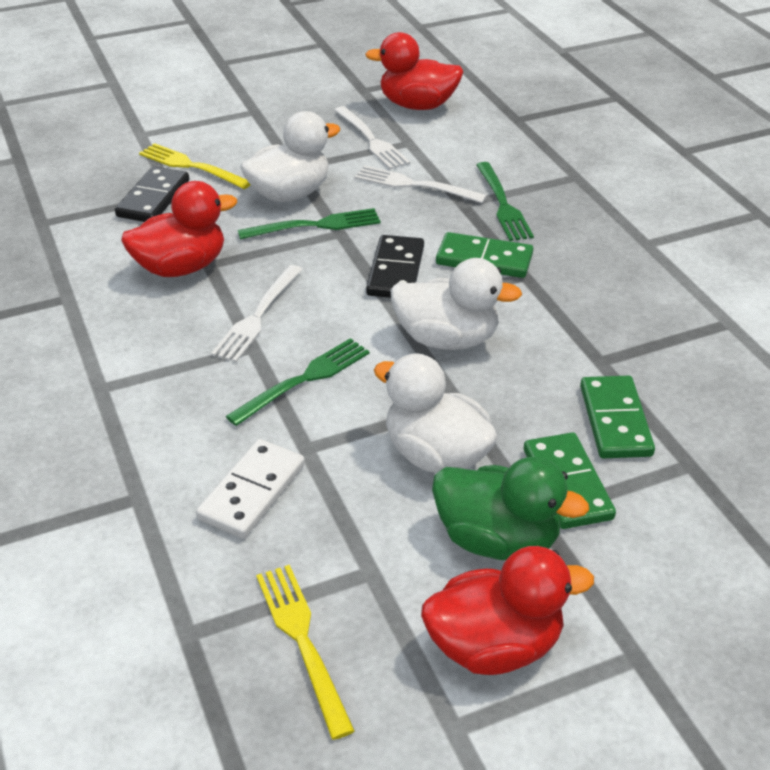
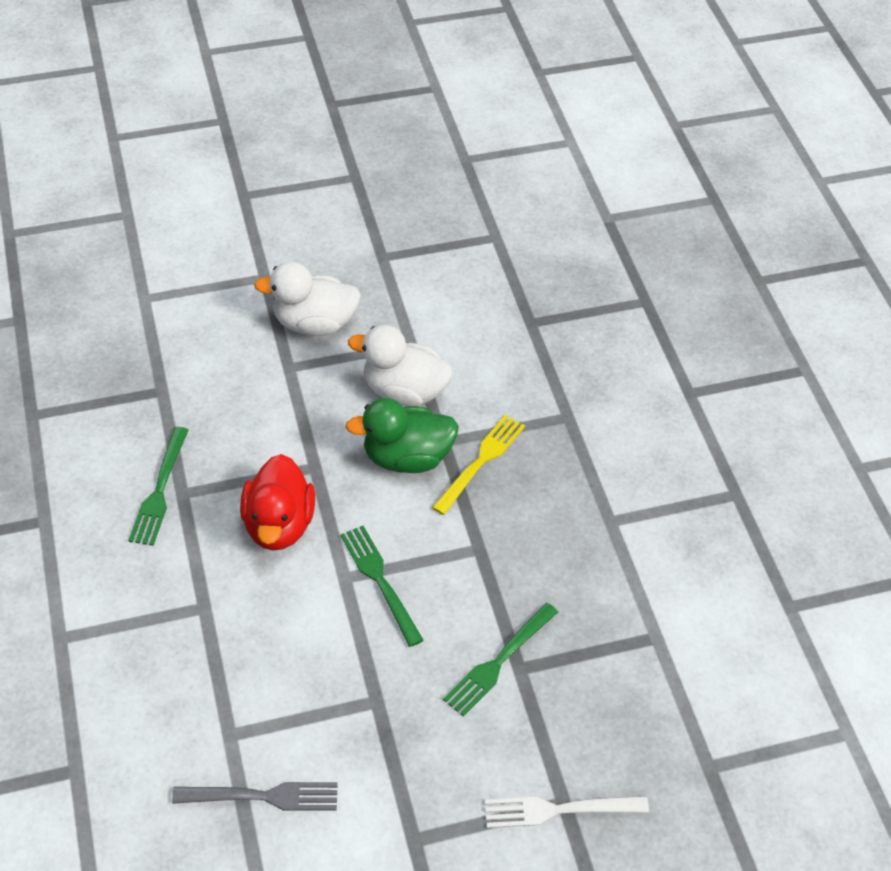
black domino: 2 -> 0
green domino: 3 -> 0
grey fork: 0 -> 1
red duck: 3 -> 1
white domino: 1 -> 0
white duck: 3 -> 2
white fork: 3 -> 1
yellow fork: 2 -> 1

